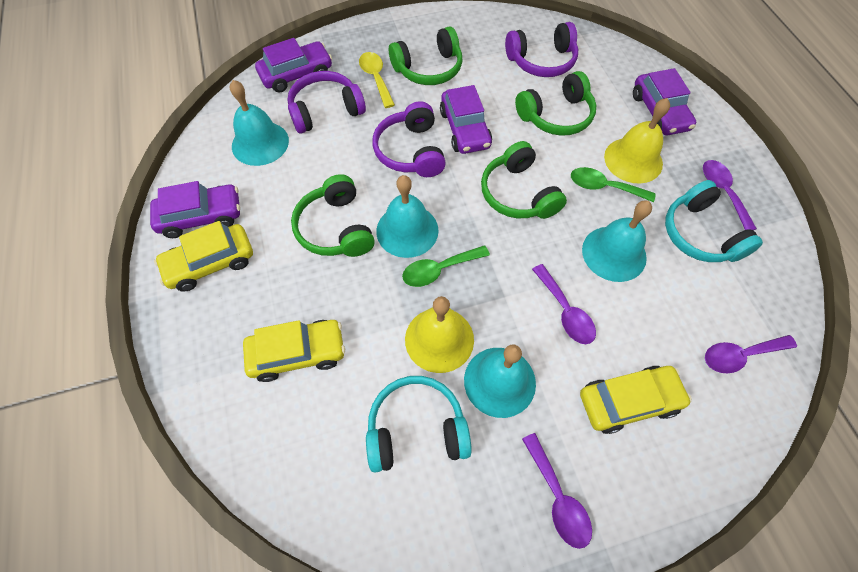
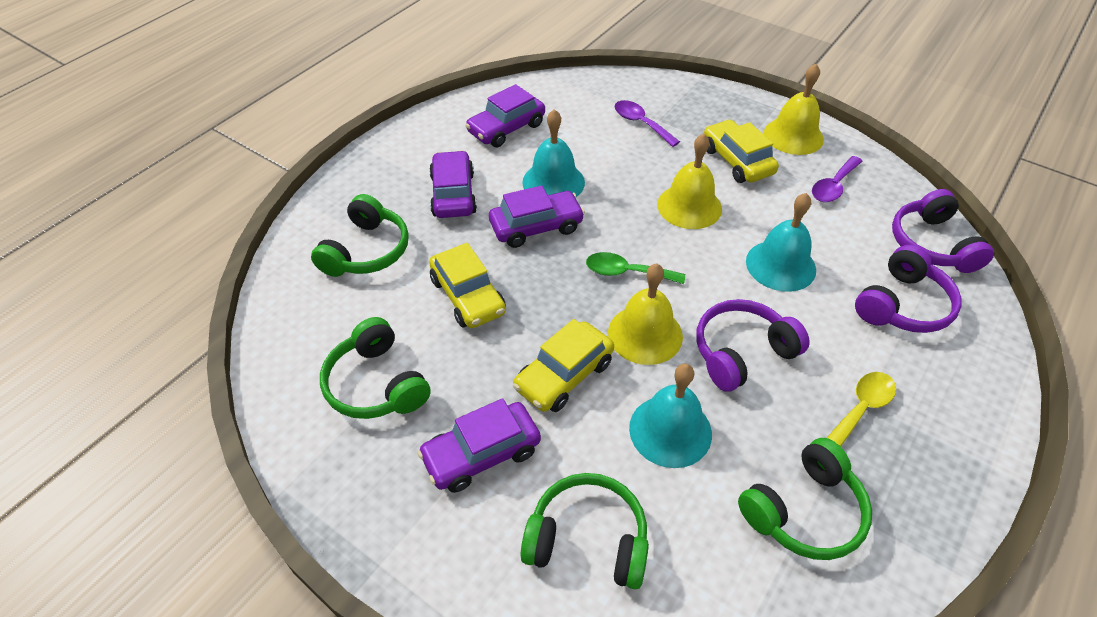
green spoon: 2 -> 1
purple spoon: 4 -> 2
turquoise bell: 4 -> 3
turquoise headphones: 2 -> 0
yellow bell: 2 -> 3

